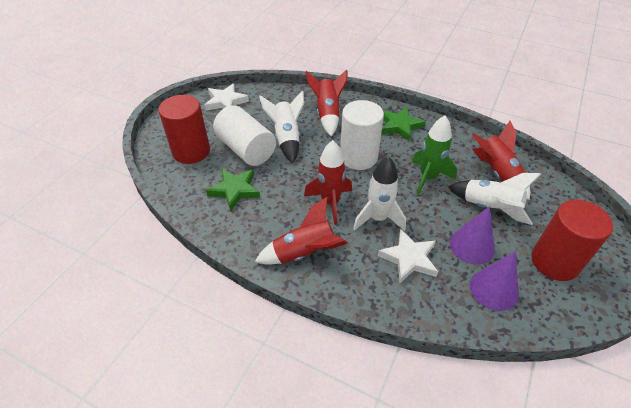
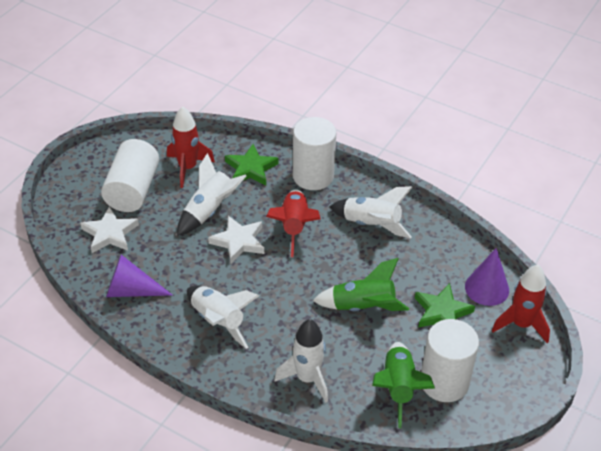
green rocket: 1 -> 2
red cylinder: 2 -> 0
red rocket: 4 -> 3
white cylinder: 2 -> 3
white rocket: 3 -> 4

